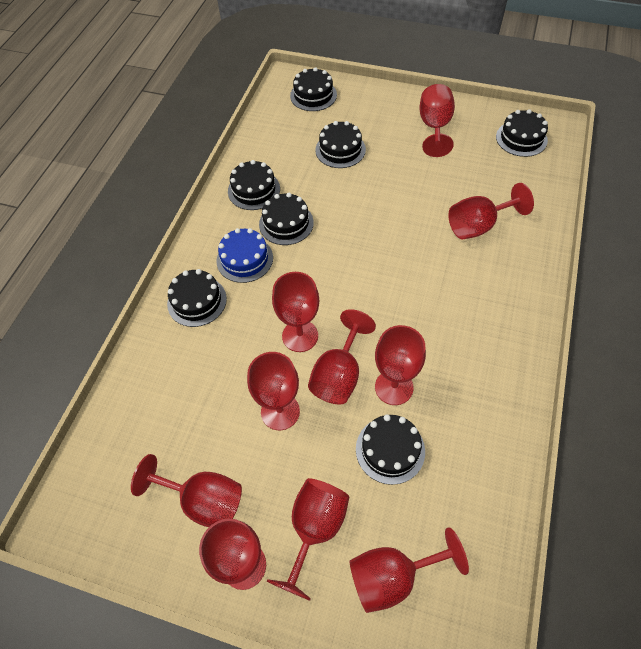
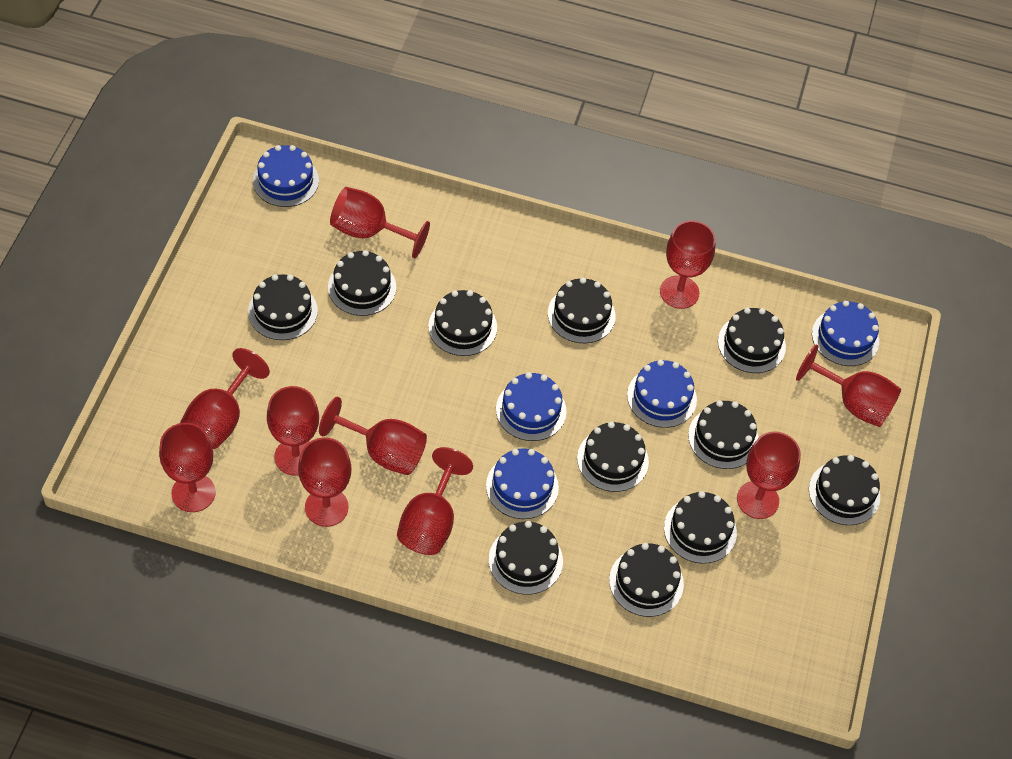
black cake: 7 -> 11
blue cake: 1 -> 5

